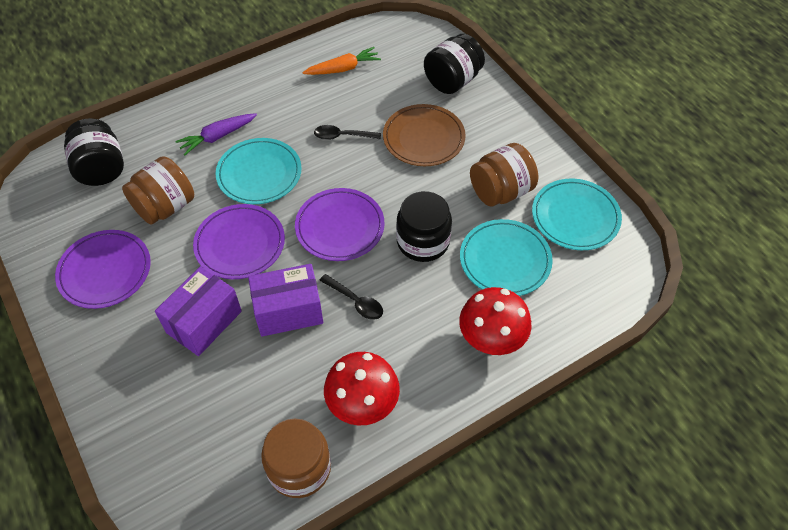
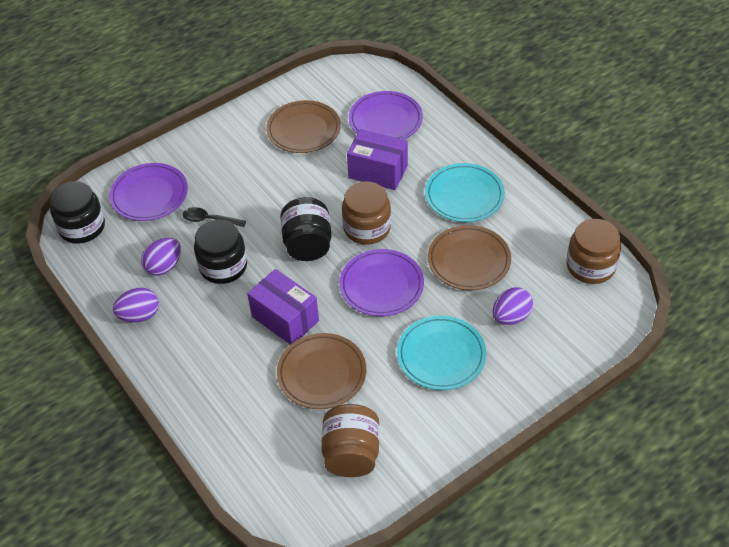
black spoon: 2 -> 1
brown plate: 1 -> 3
orange carrot: 1 -> 0
purple carrot: 1 -> 0
purple egg: 0 -> 3
red mushroom: 2 -> 0
turquoise plate: 3 -> 2

